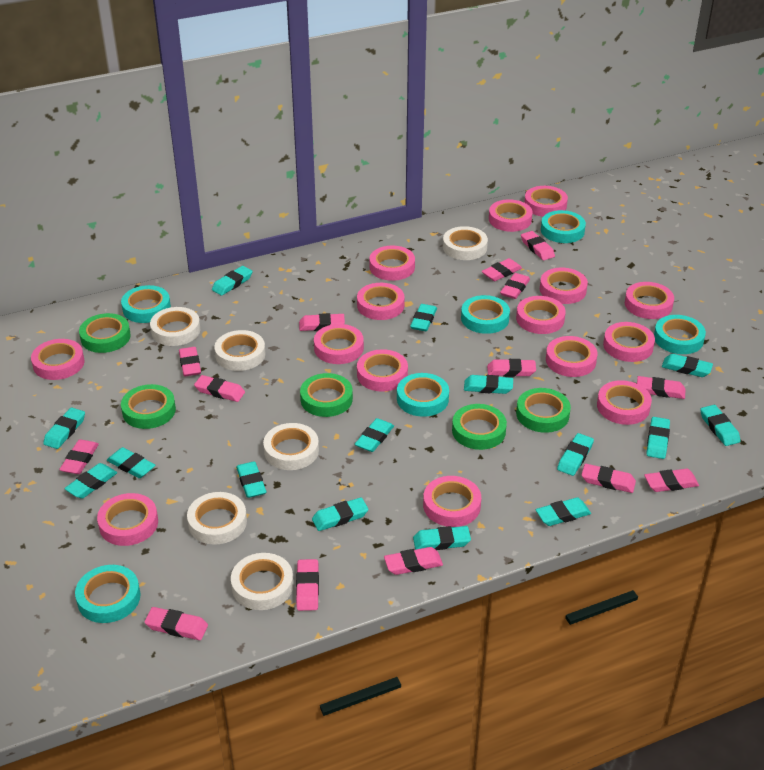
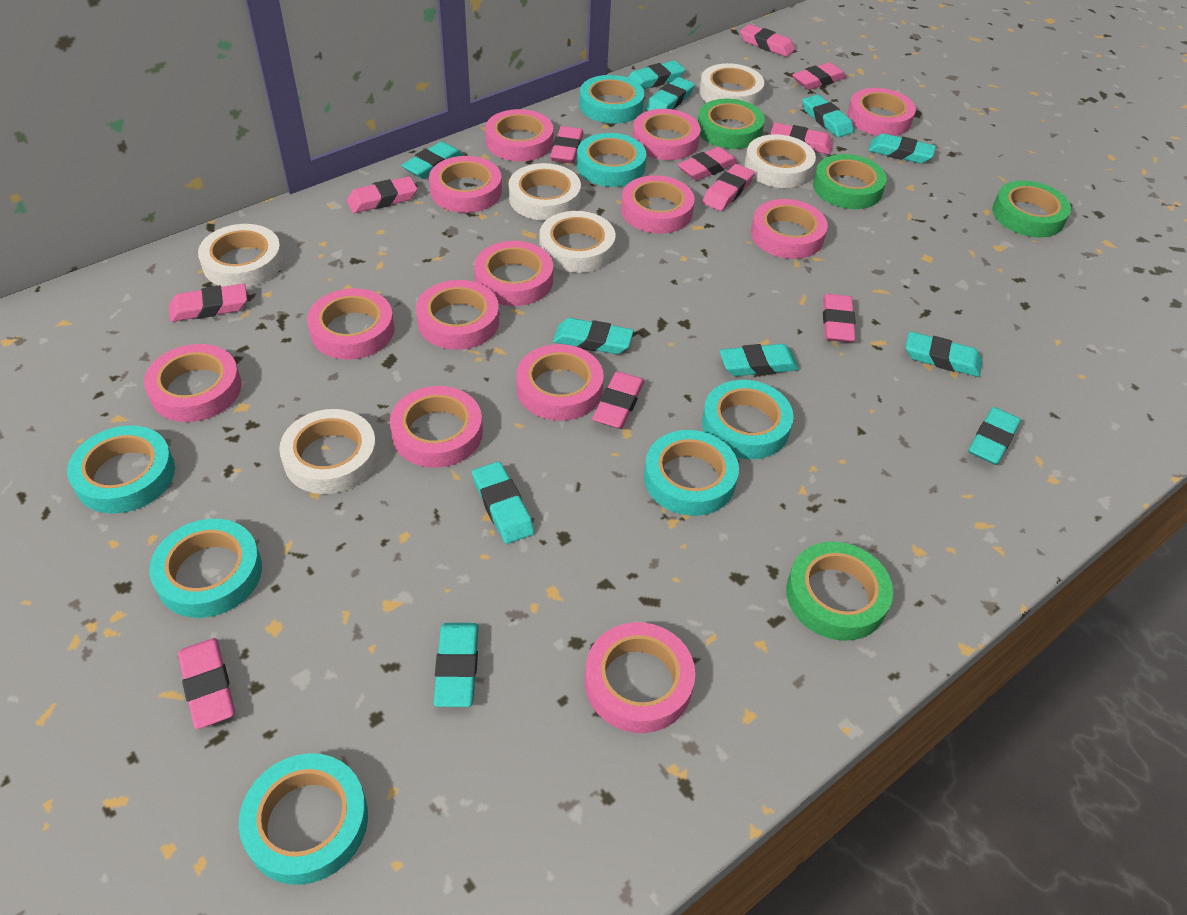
green tape: 5 -> 4
pink eraser: 14 -> 11
pink tape: 15 -> 13
turquoise eraser: 15 -> 11
turquoise tape: 6 -> 7

